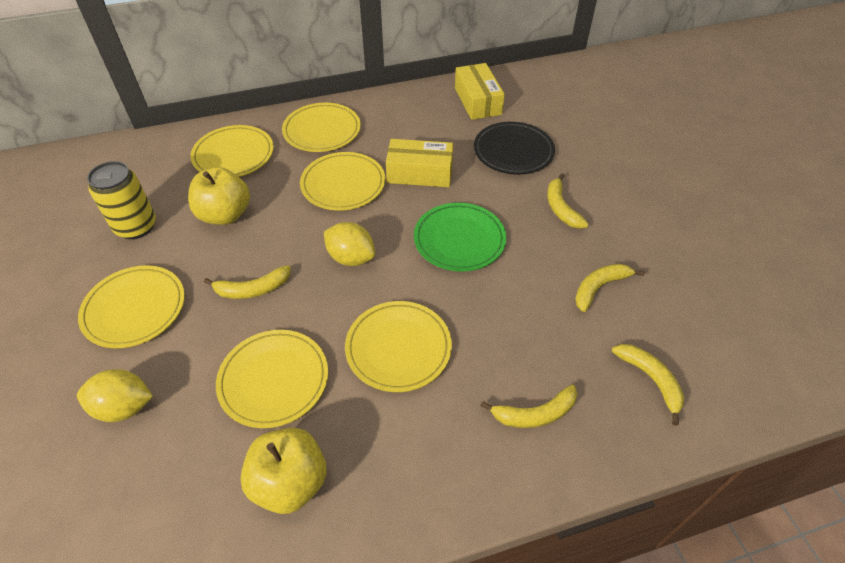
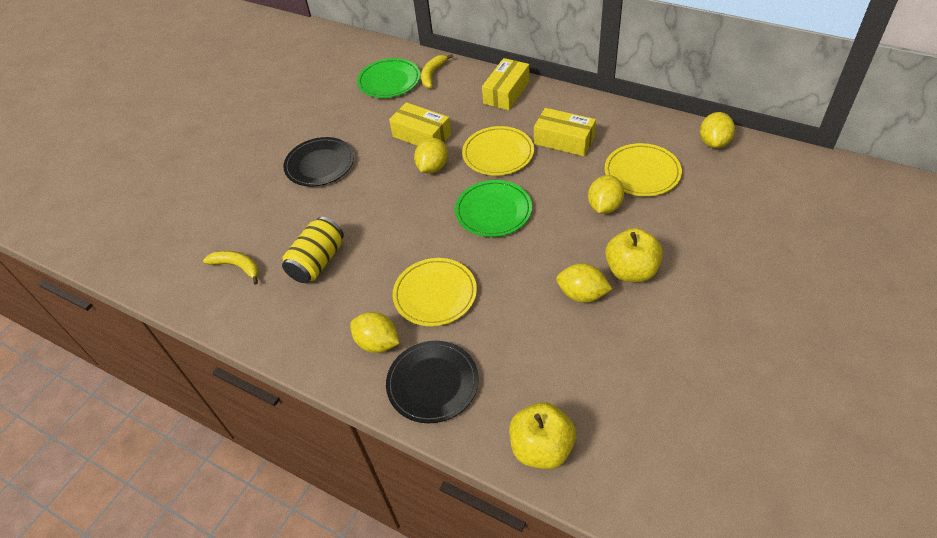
black plate: 1 -> 2
green plate: 1 -> 2
yellow banana: 5 -> 2
yellow box: 2 -> 3
yellow lemon: 2 -> 5
yellow plate: 6 -> 3

